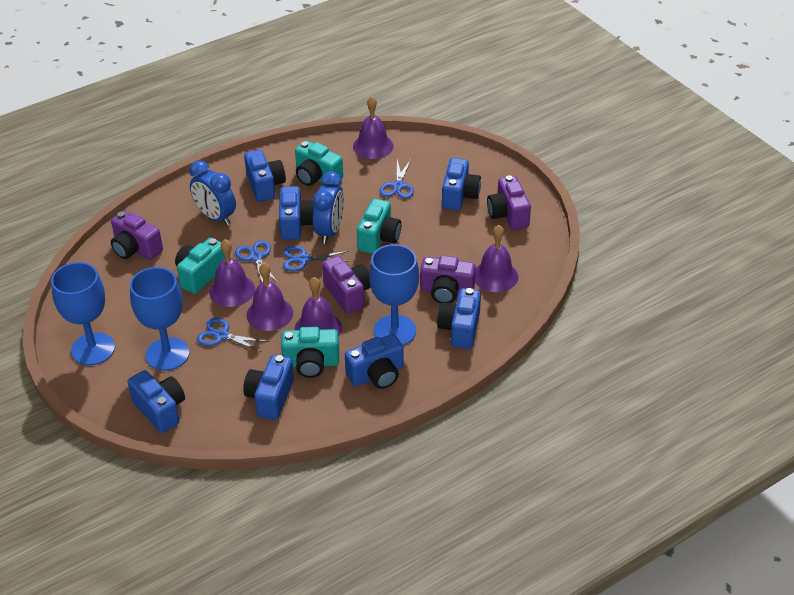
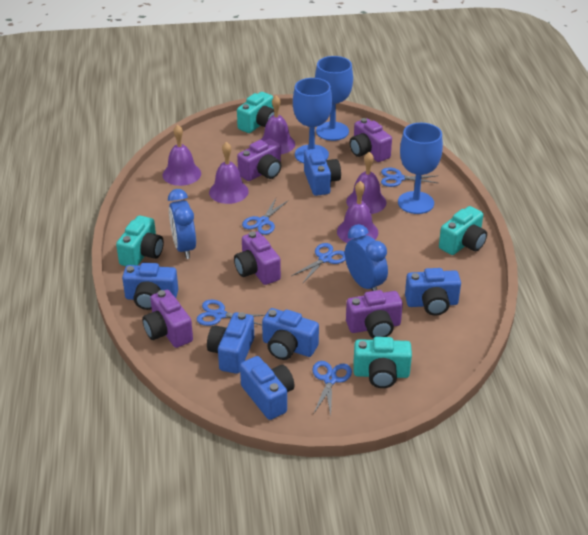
blue camera: 7 -> 6
blue scissors: 4 -> 5
purple camera: 4 -> 5

